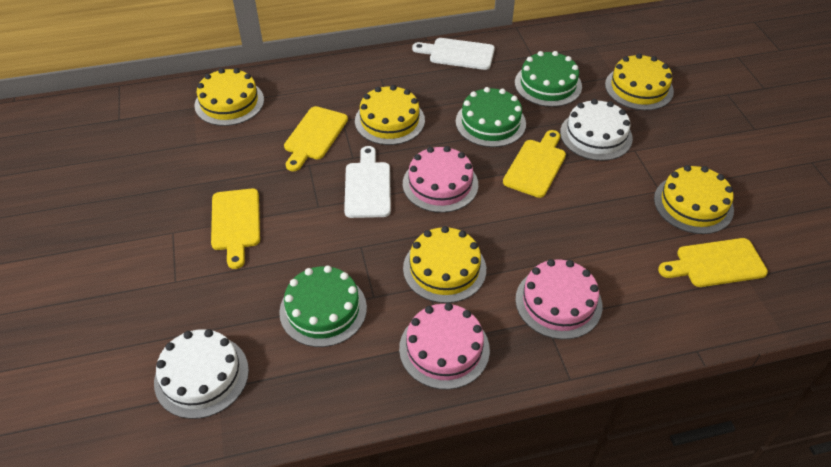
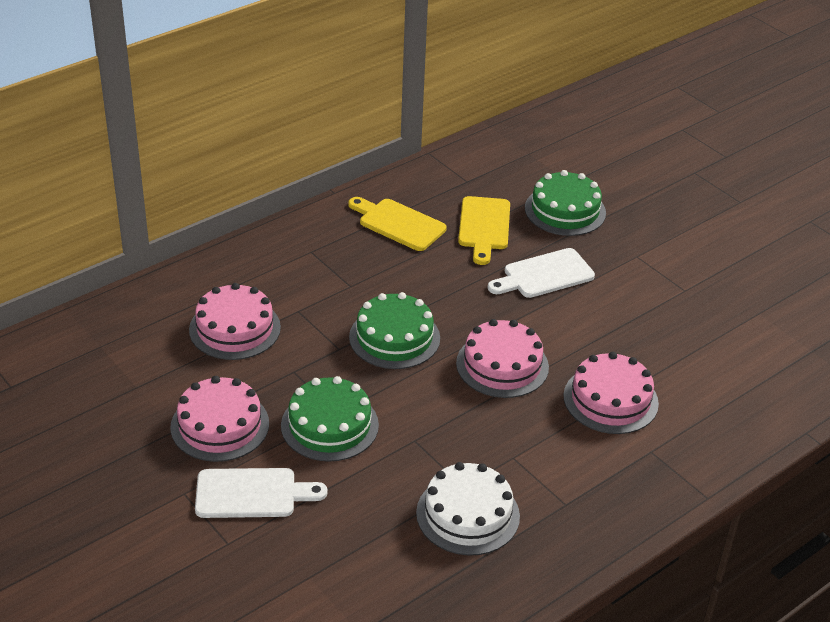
pink cake: 3 -> 4
white cake: 2 -> 1
yellow cake: 5 -> 0
yellow cutting board: 4 -> 2

